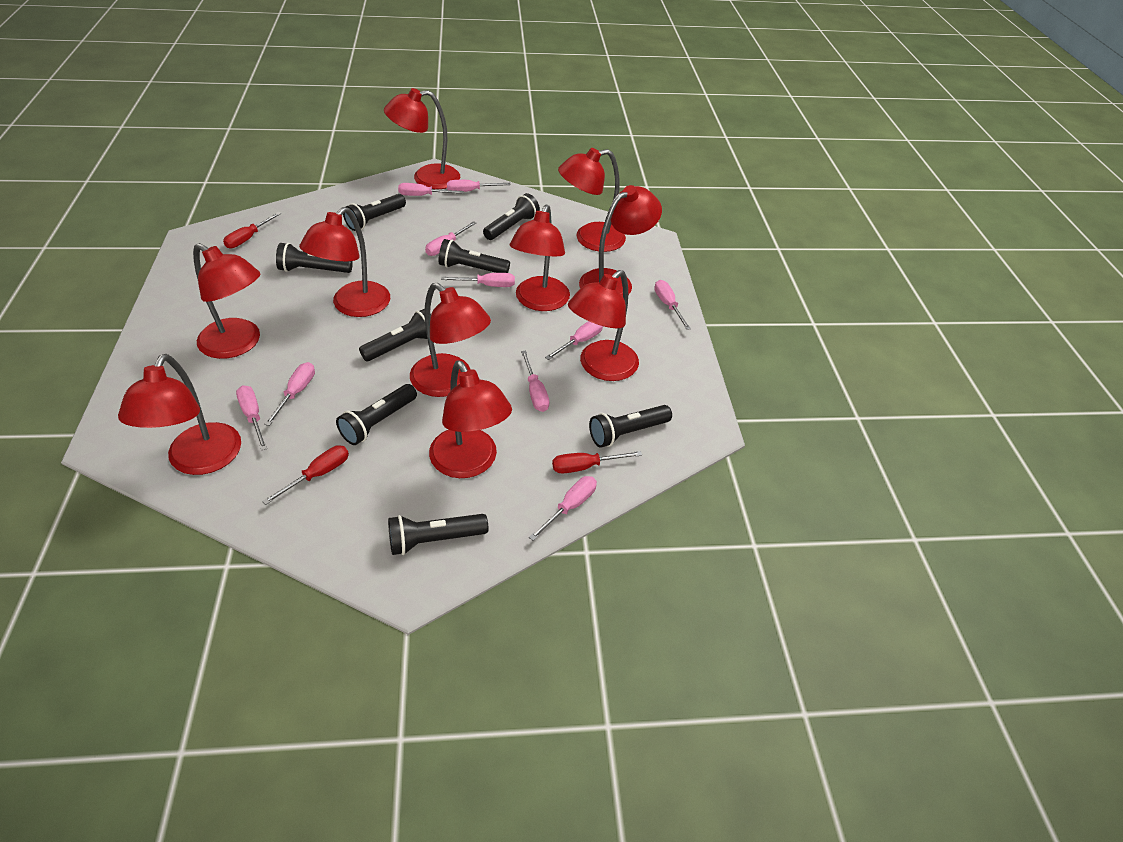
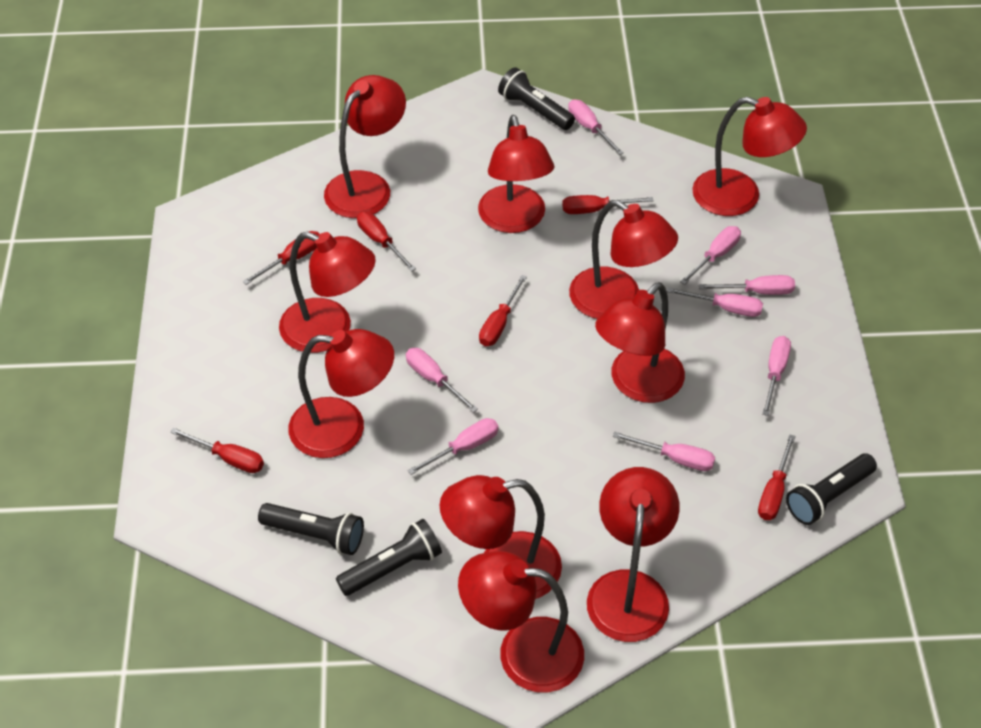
black flashlight: 8 -> 4
pink screwdriver: 10 -> 8
red screwdriver: 3 -> 6

